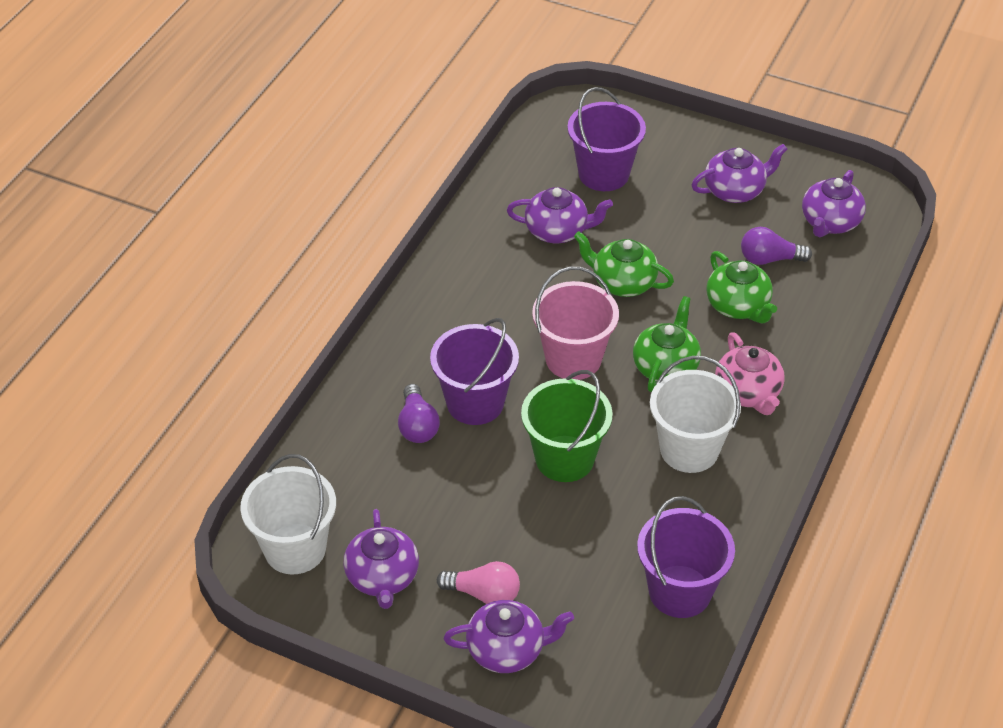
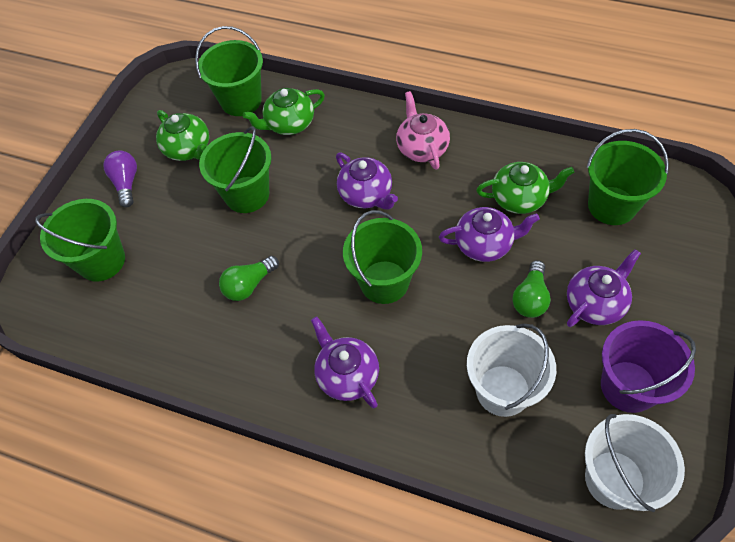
green bucket: 1 -> 5
green light bulb: 0 -> 2
pink bucket: 1 -> 0
pink light bulb: 1 -> 0
purple bucket: 3 -> 1
purple light bulb: 2 -> 1
purple teapot: 5 -> 4

